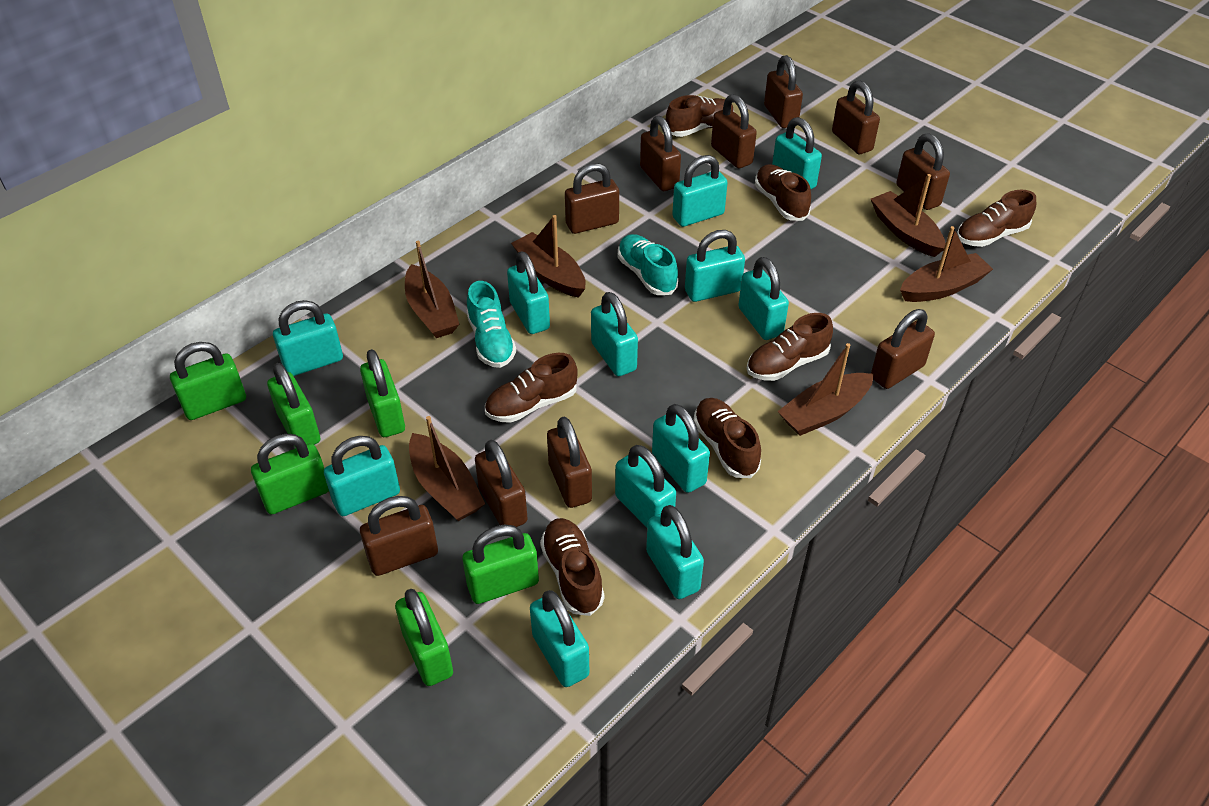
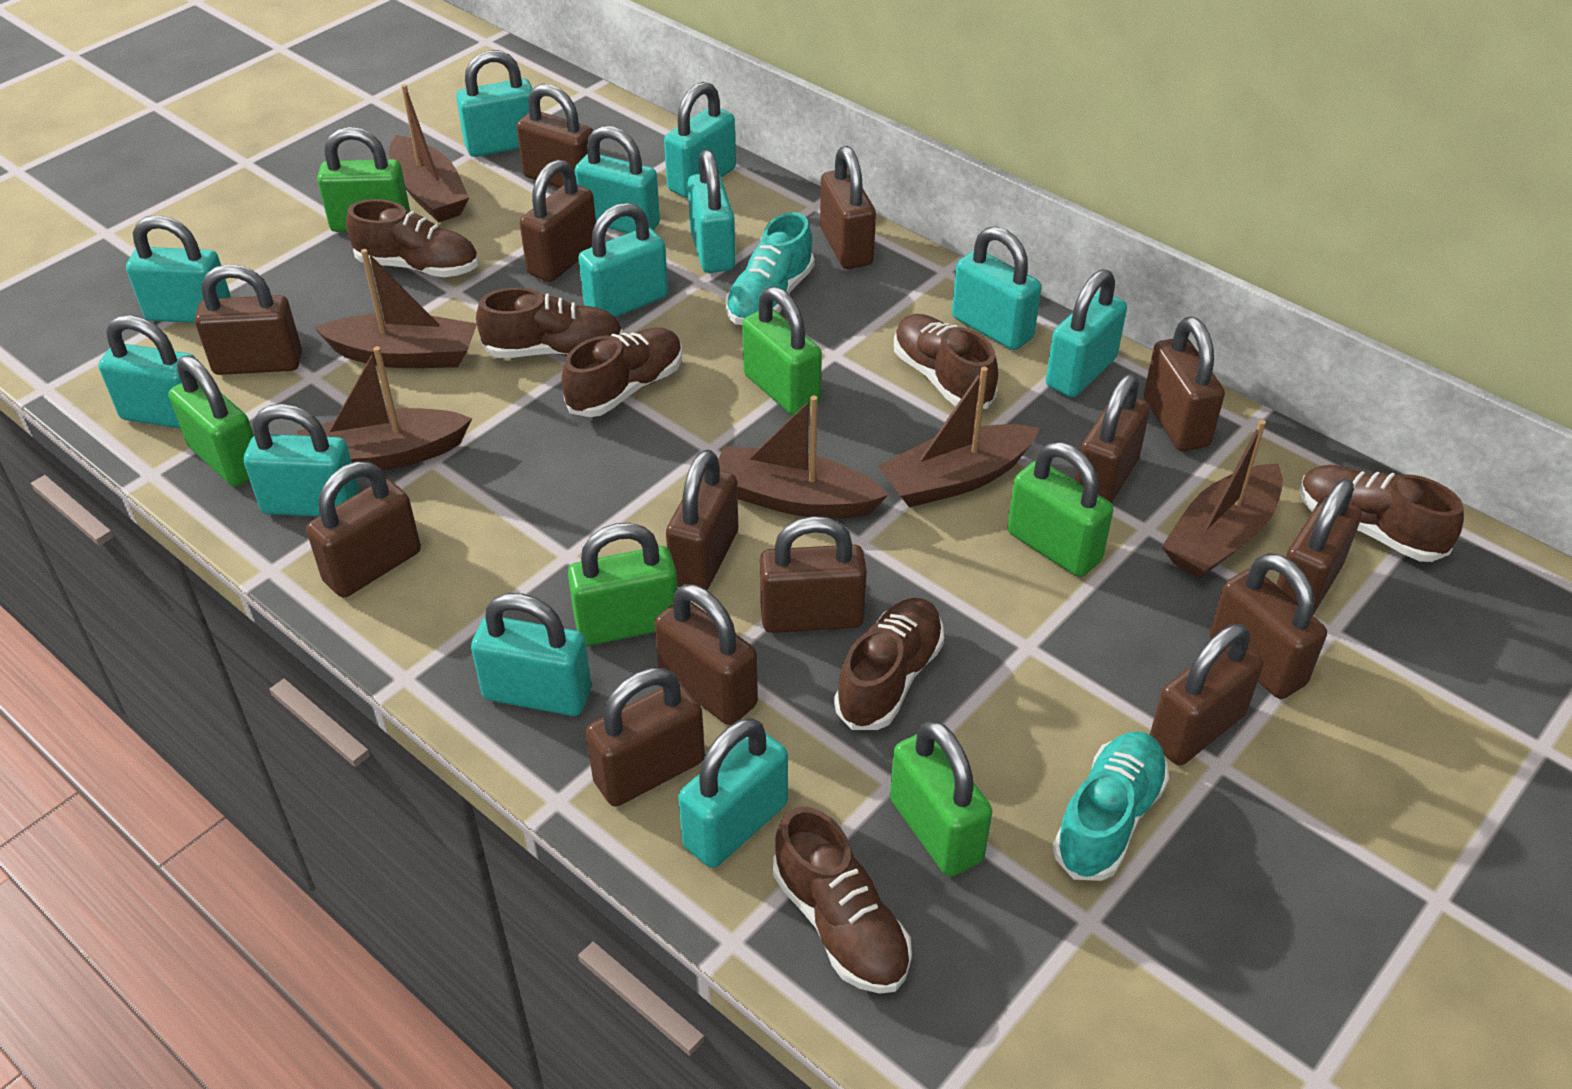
brown padlock: 10 -> 14

